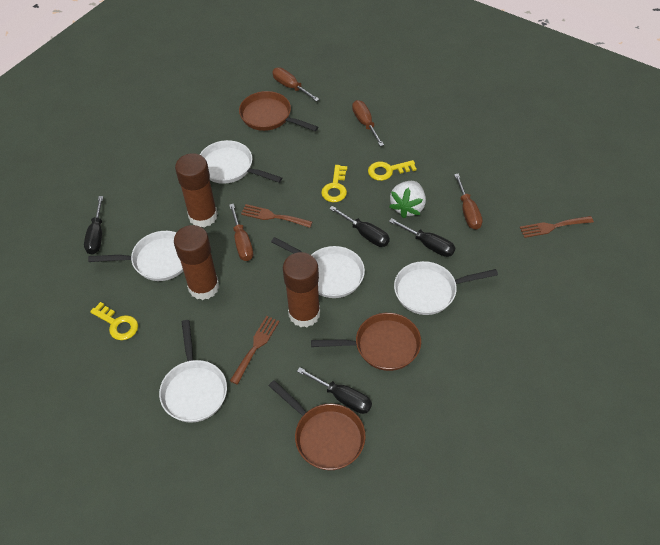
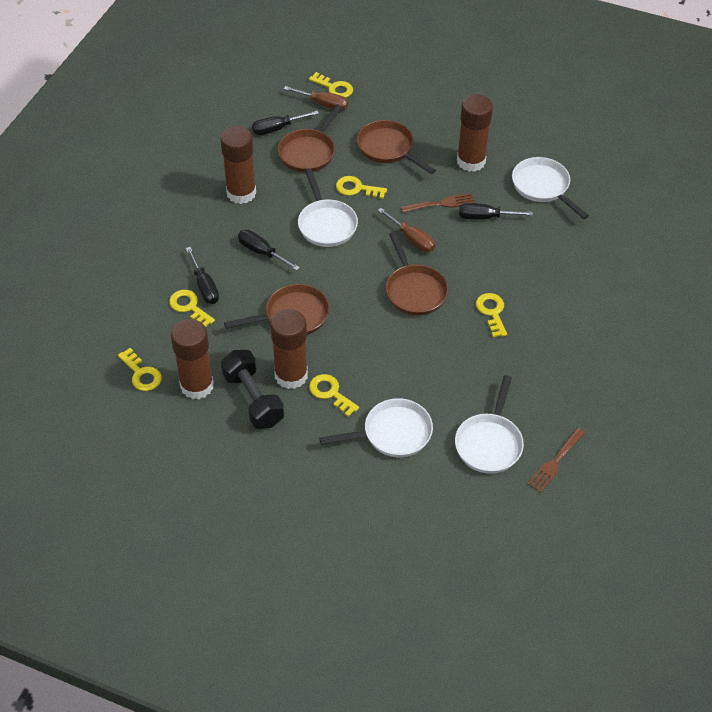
black dumbbell: 0 -> 1
brown fork: 3 -> 2
brown glue stick: 3 -> 4
brown pan: 3 -> 4
brown screwdriver: 4 -> 2
white pan: 5 -> 4
white strawberry: 1 -> 0
yellow key: 3 -> 6

